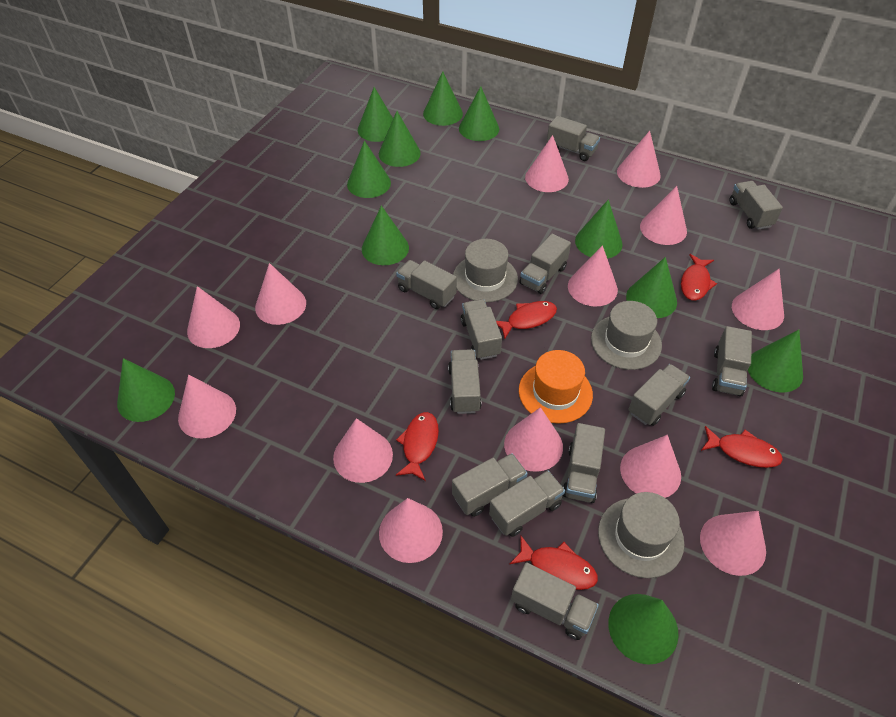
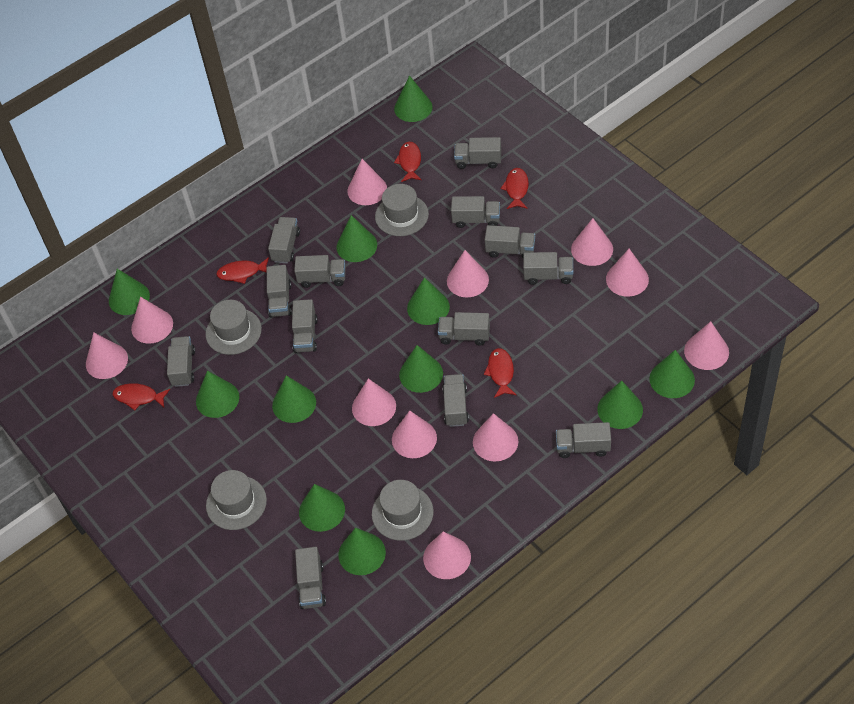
grey hat: 3 -> 4
grey truck: 12 -> 13
orange hat: 1 -> 0
pink cone: 13 -> 11

